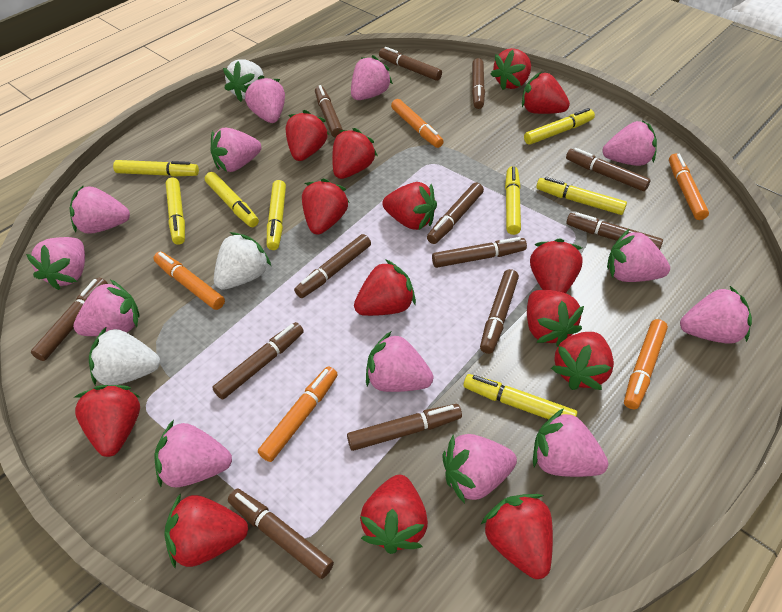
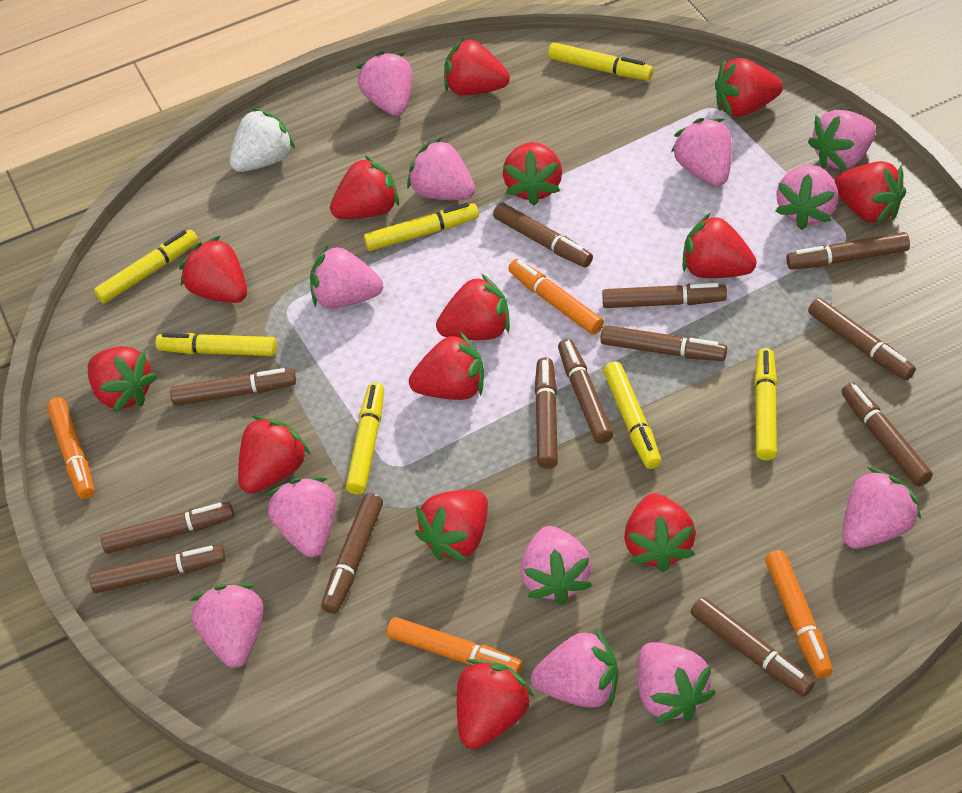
orange marker: 5 -> 4
pink strawberry: 13 -> 12
white strawberry: 3 -> 1
yellow marker: 8 -> 7

